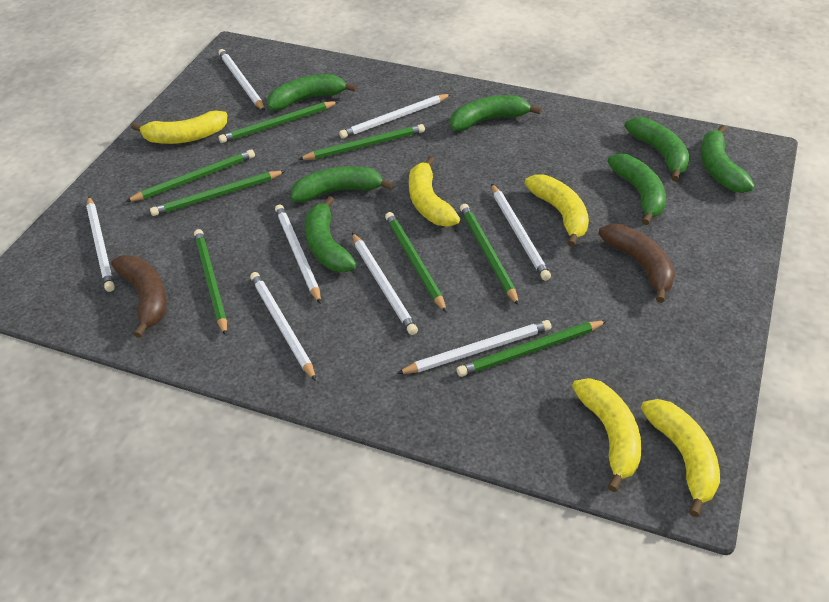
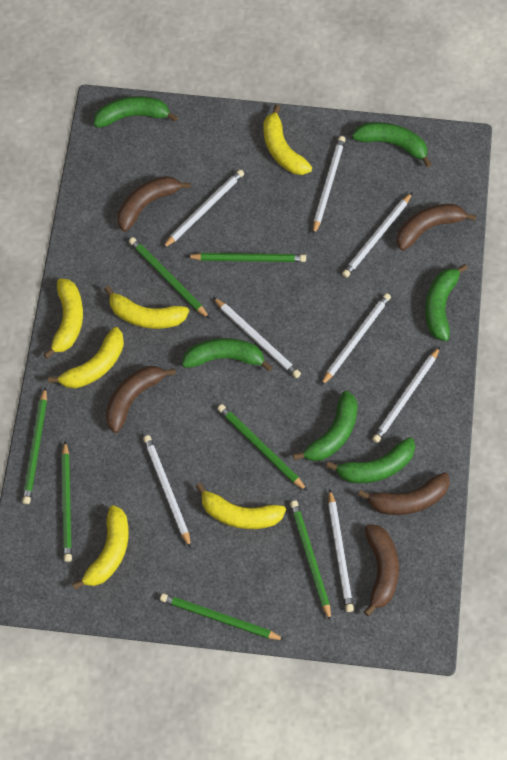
brown banana: 2 -> 5
green banana: 7 -> 6
green pencil: 8 -> 7
yellow banana: 5 -> 6

